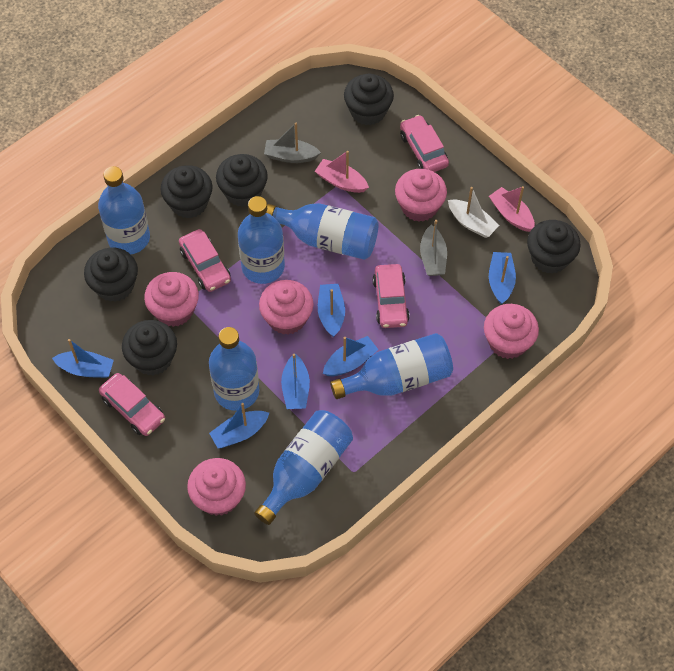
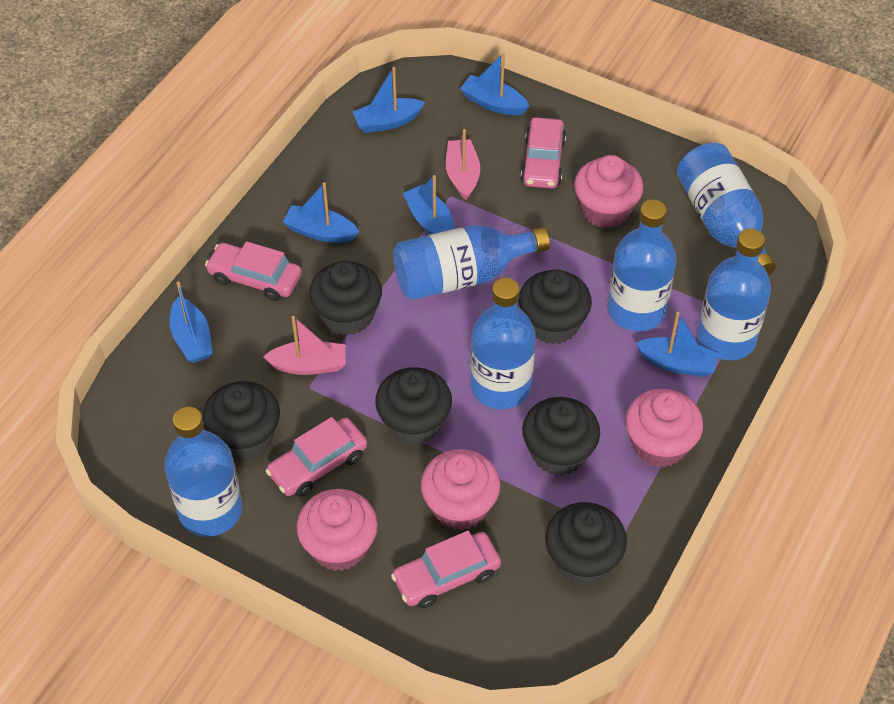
grey boat: 2 -> 0
pink cupcake: 5 -> 4
white boat: 1 -> 0

